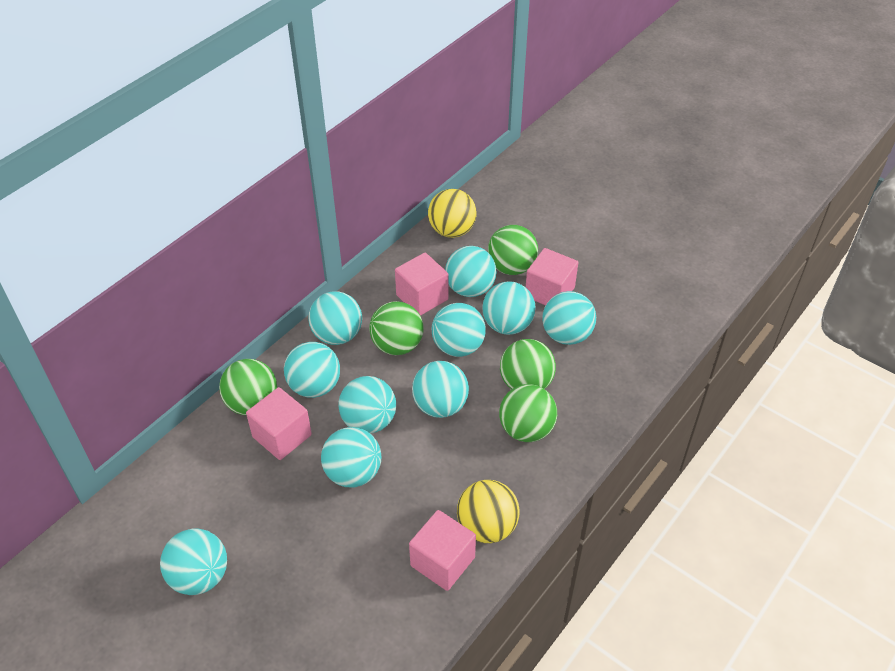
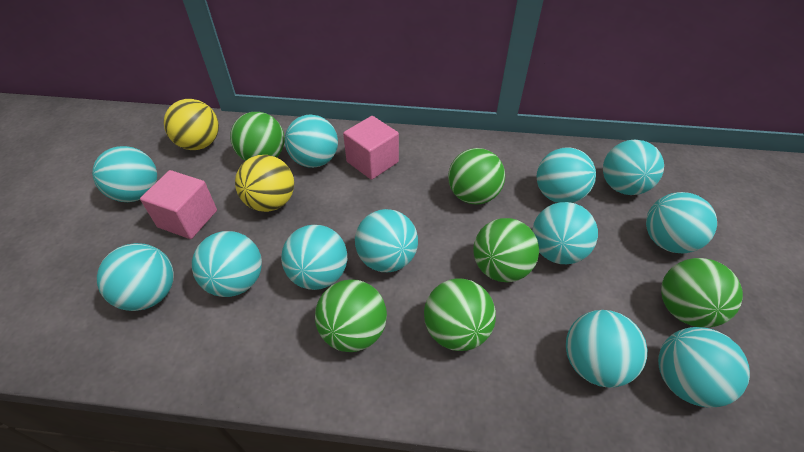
green ball: 5 -> 6
pink cube: 4 -> 2
turquoise ball: 10 -> 12

